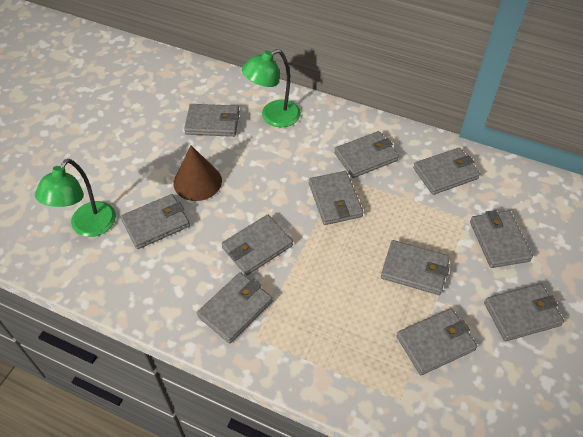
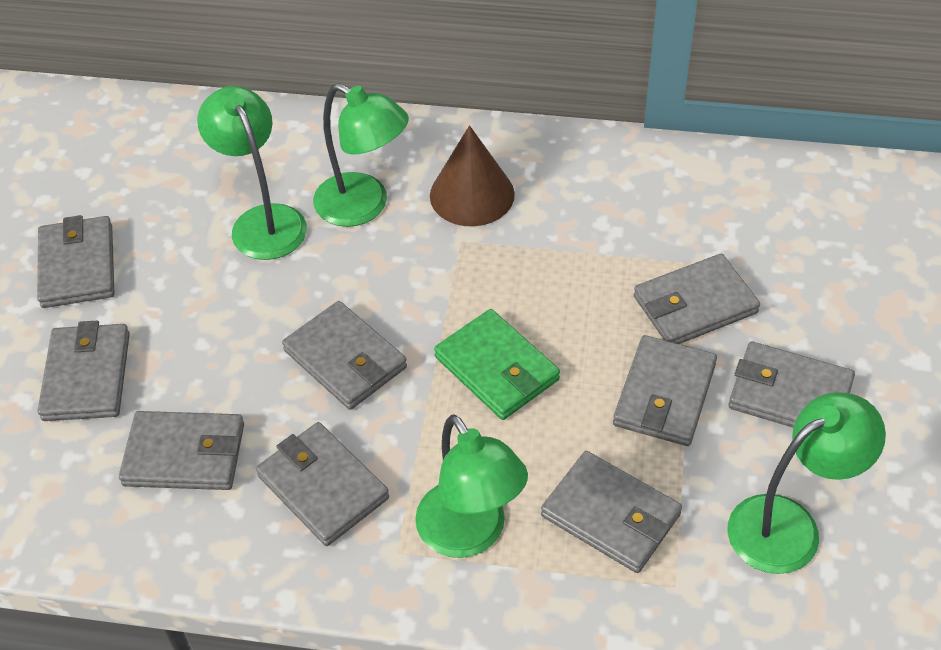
green lamp: 2 -> 4
green wallet: 0 -> 1
grey wallet: 11 -> 9

